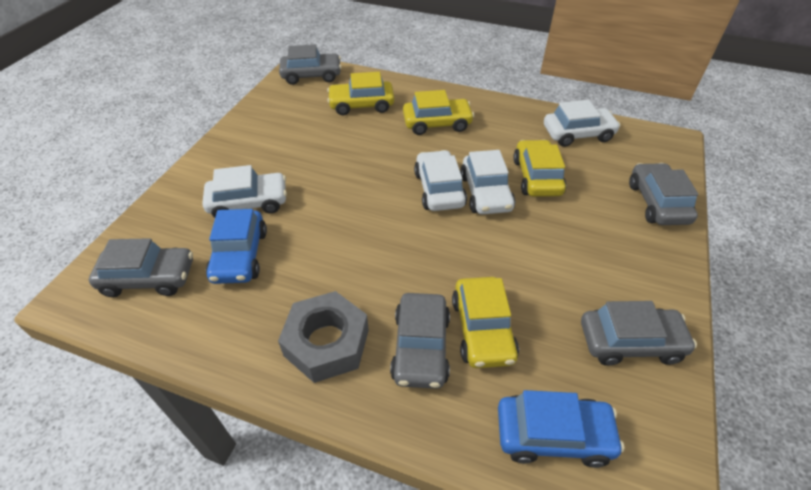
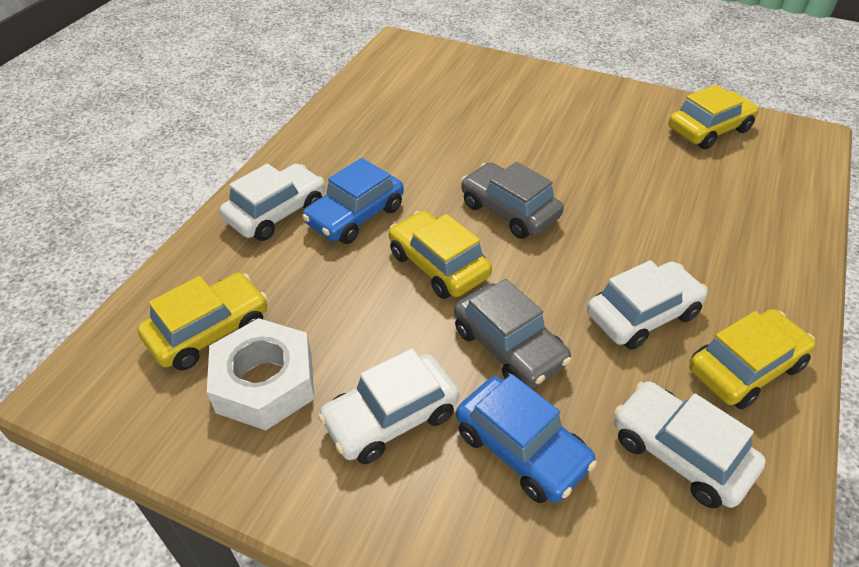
grey car: 5 -> 2
grey nut: 1 -> 0
white nut: 0 -> 1

